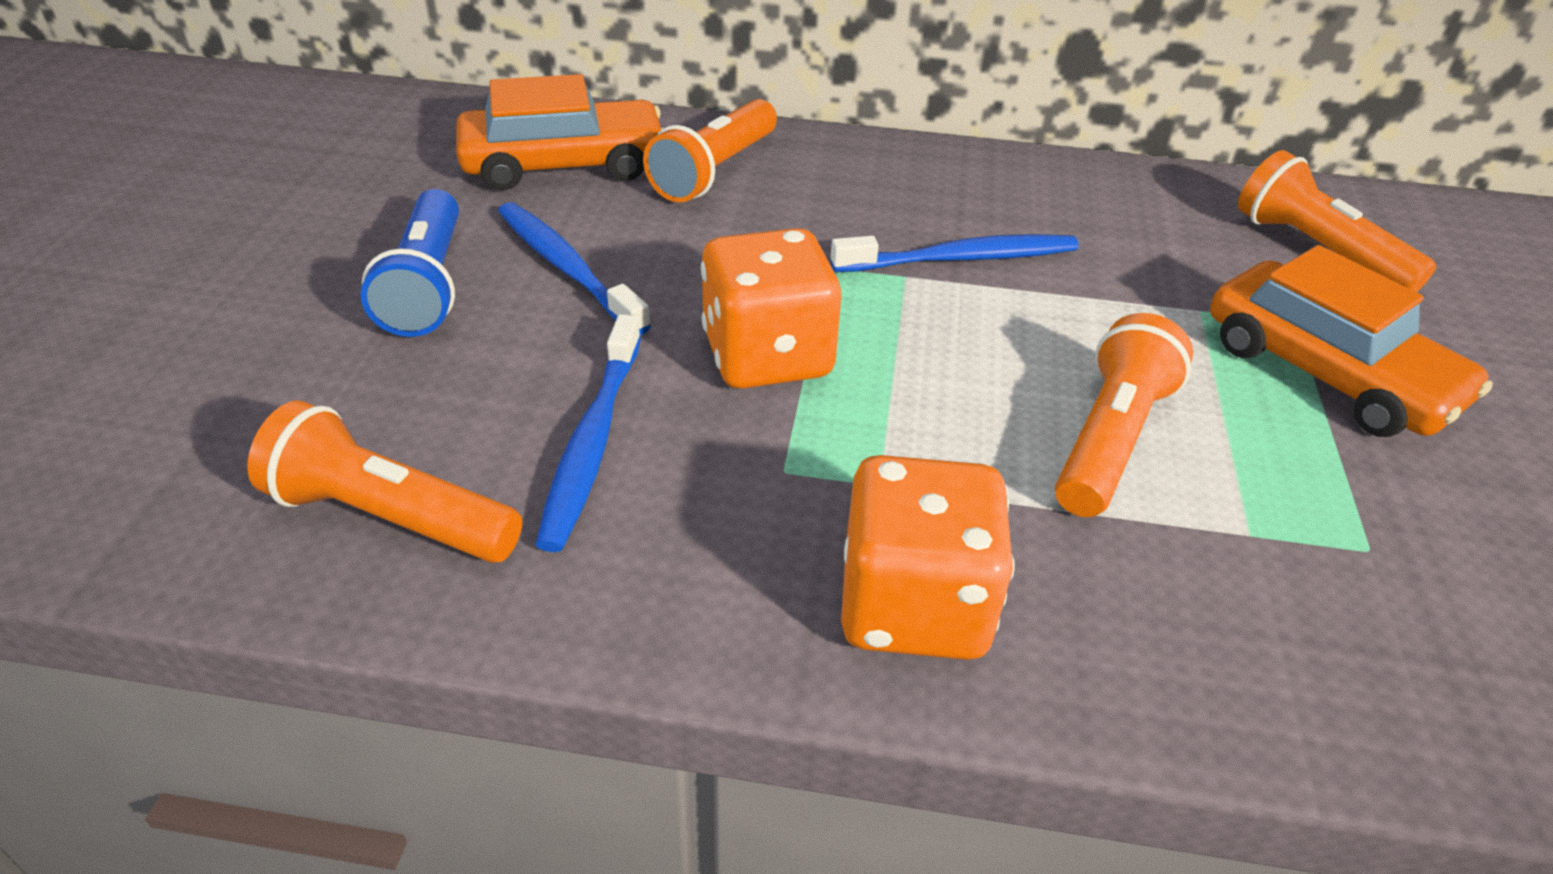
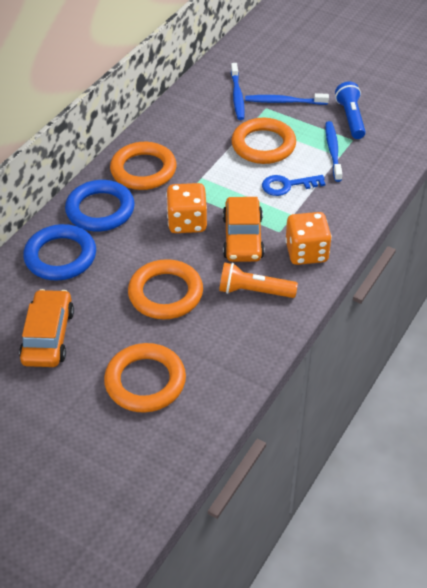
blue key: 0 -> 1
blue ring: 0 -> 2
orange flashlight: 4 -> 1
orange ring: 0 -> 4

